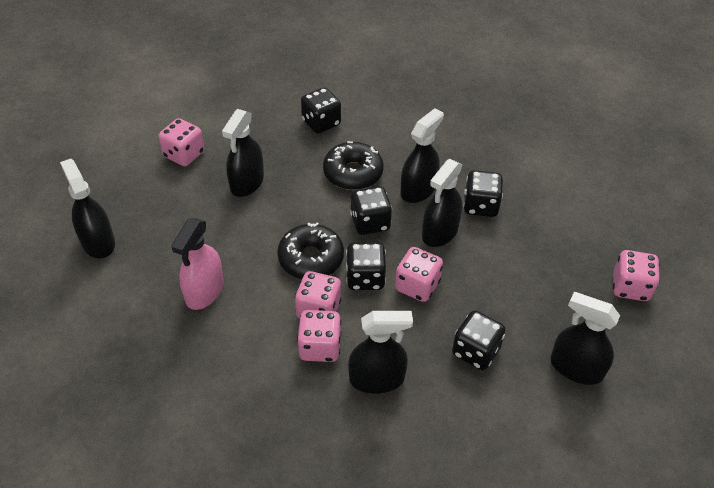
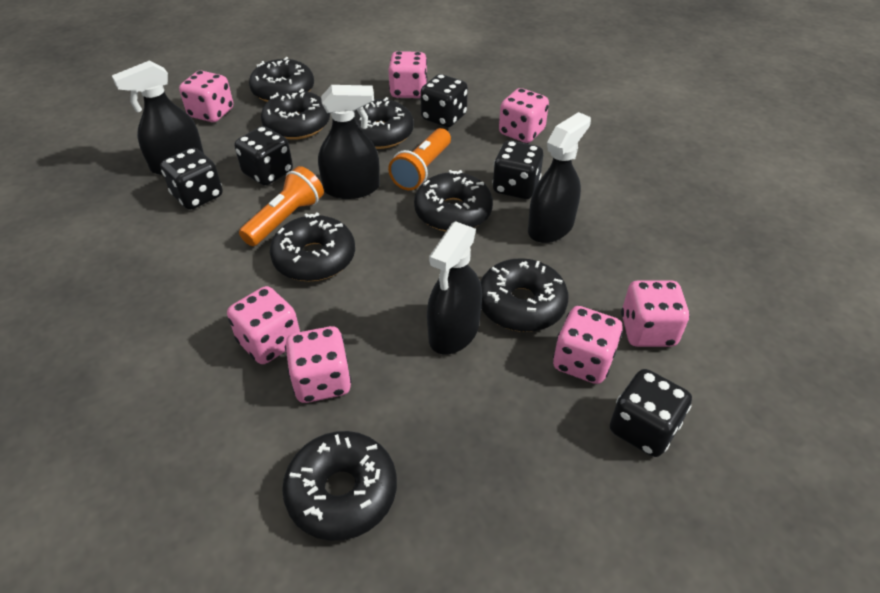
black donut: 2 -> 7
black spray bottle: 6 -> 4
orange flashlight: 0 -> 2
pink dice: 5 -> 7
pink spray bottle: 1 -> 0

